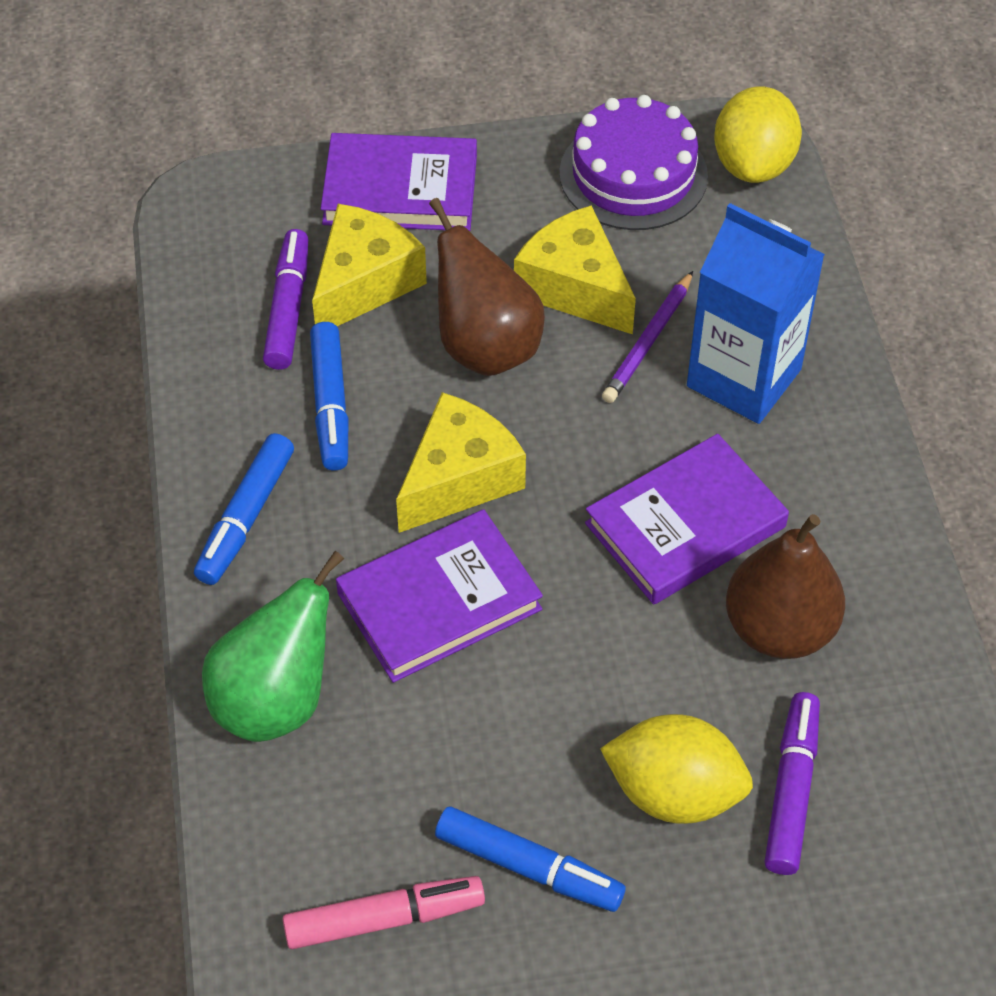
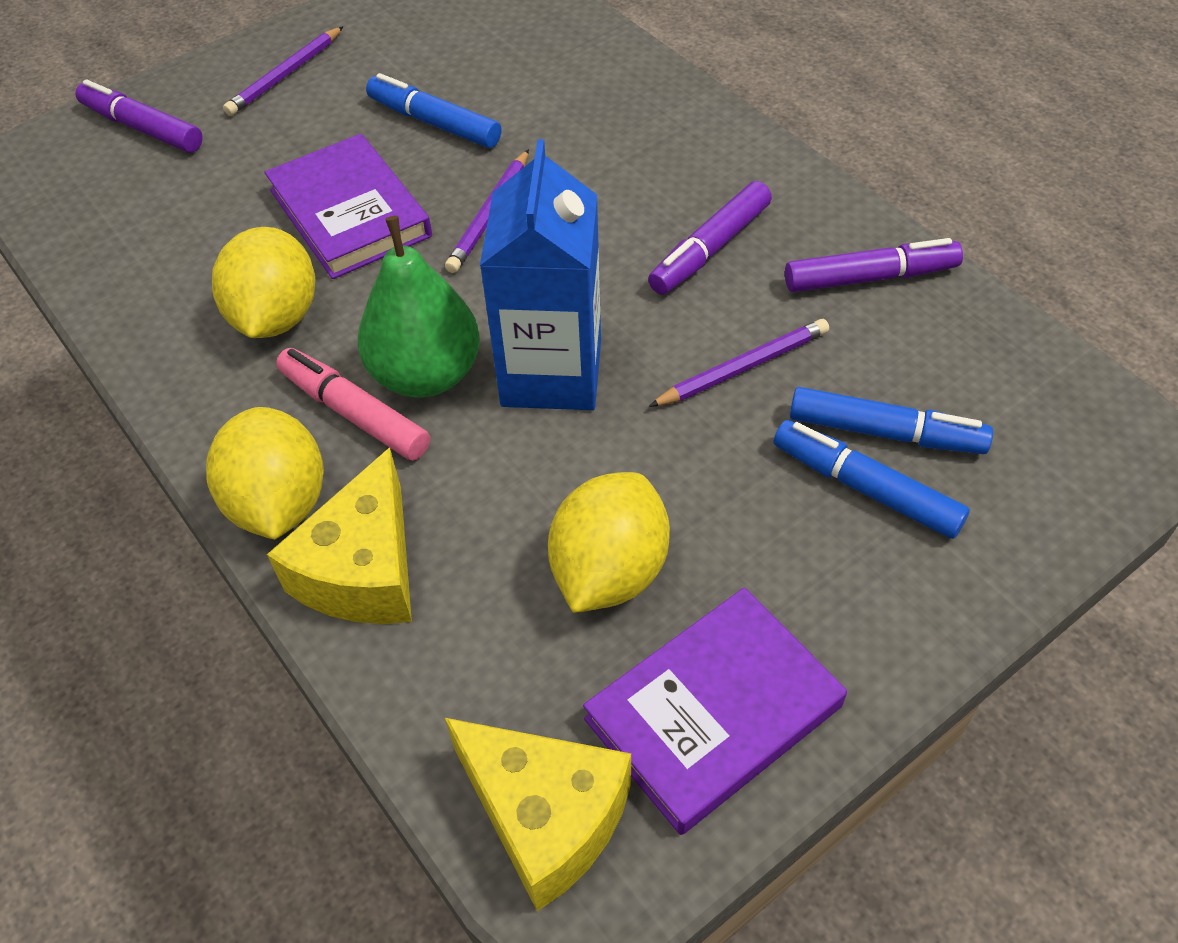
brown pear: 2 -> 0
purple book: 3 -> 2
purple cake: 1 -> 0
purple marker: 2 -> 3
purple pencil: 1 -> 3
yellow cheese: 3 -> 2
yellow lemon: 2 -> 3

